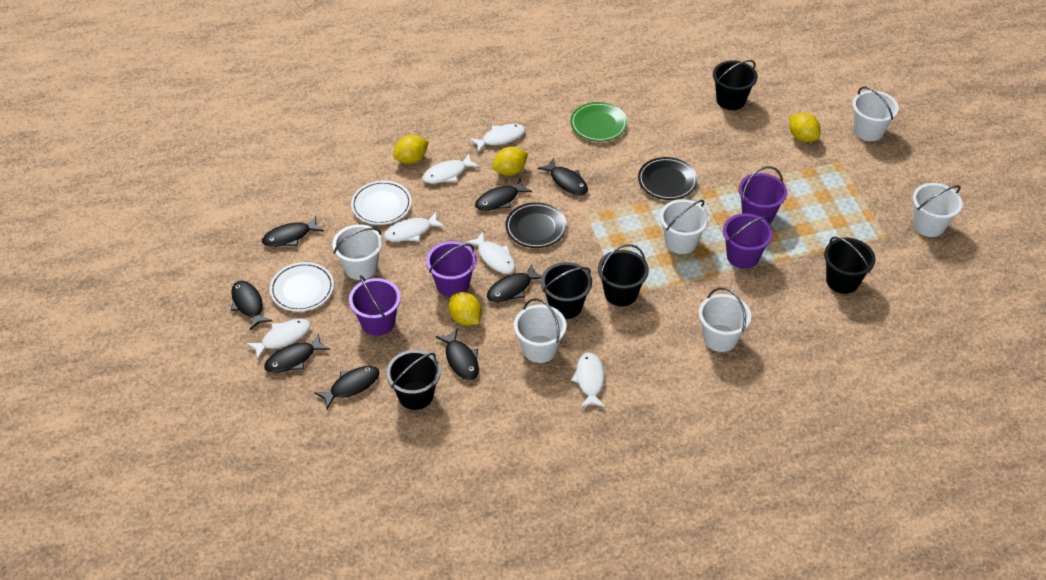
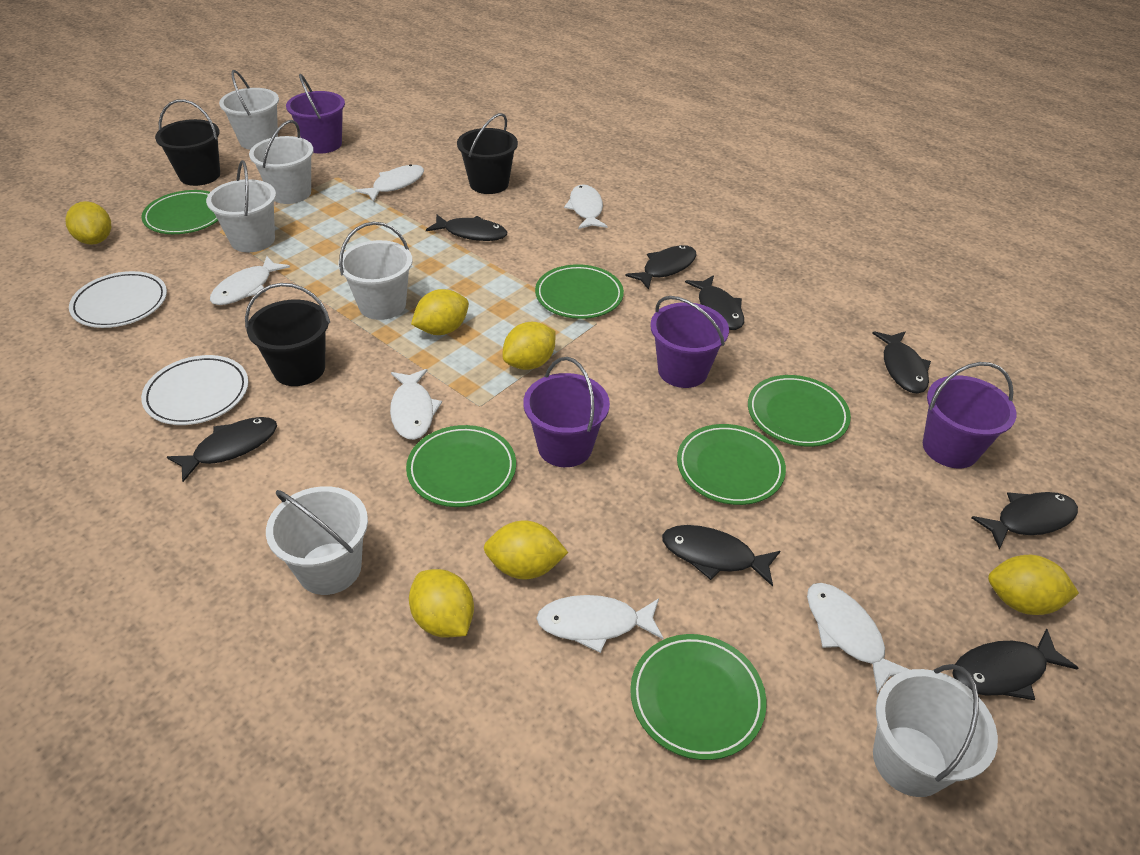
black bucket: 5 -> 3
black plate: 2 -> 0
green plate: 1 -> 6
yellow lemon: 4 -> 6

